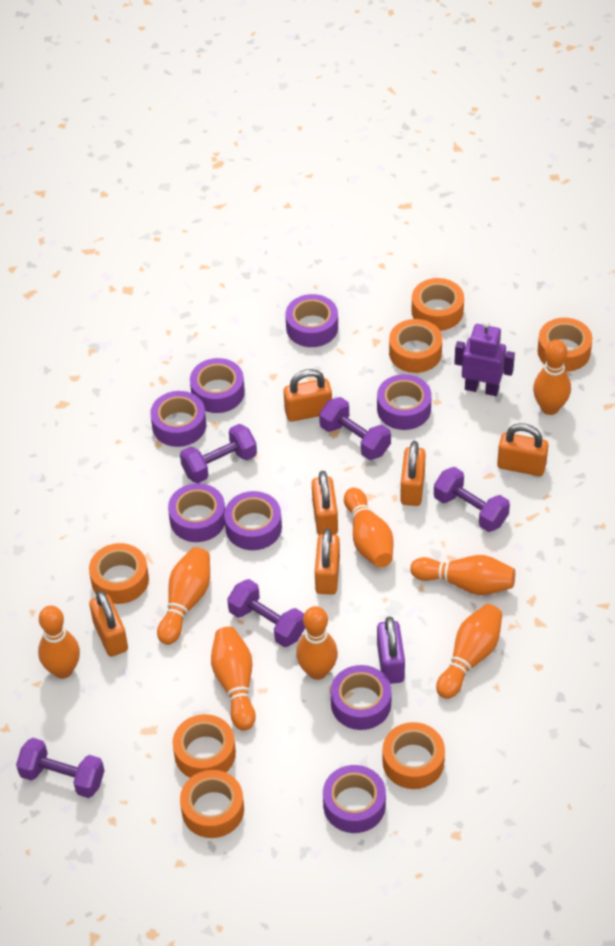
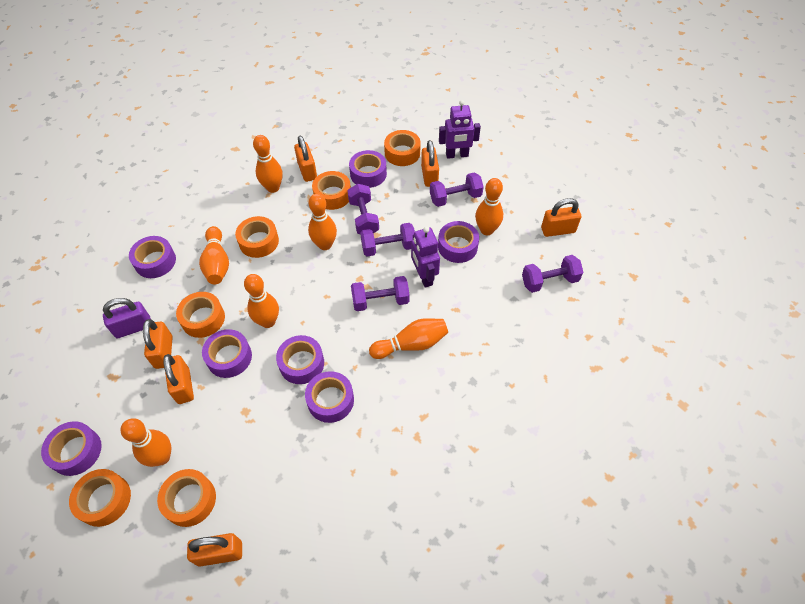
orange bowling pin: 8 -> 7
orange tape: 7 -> 6
purple robot: 1 -> 2
purple tape: 8 -> 7

